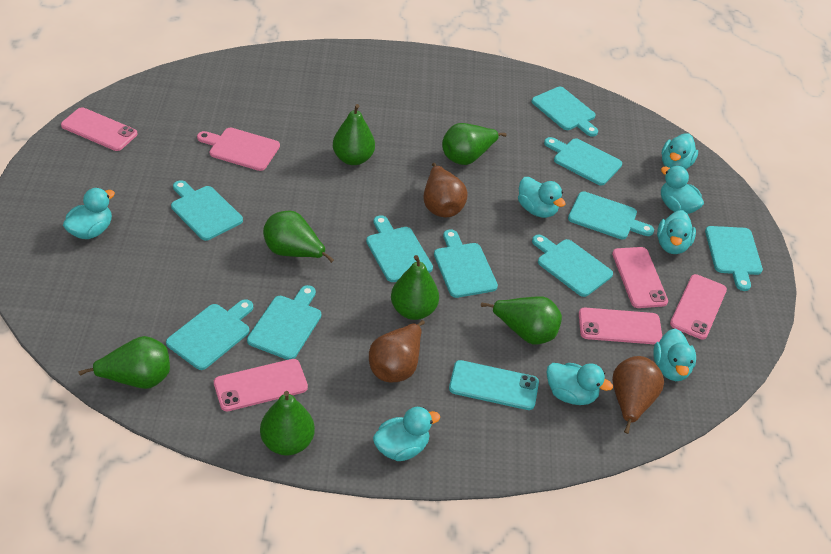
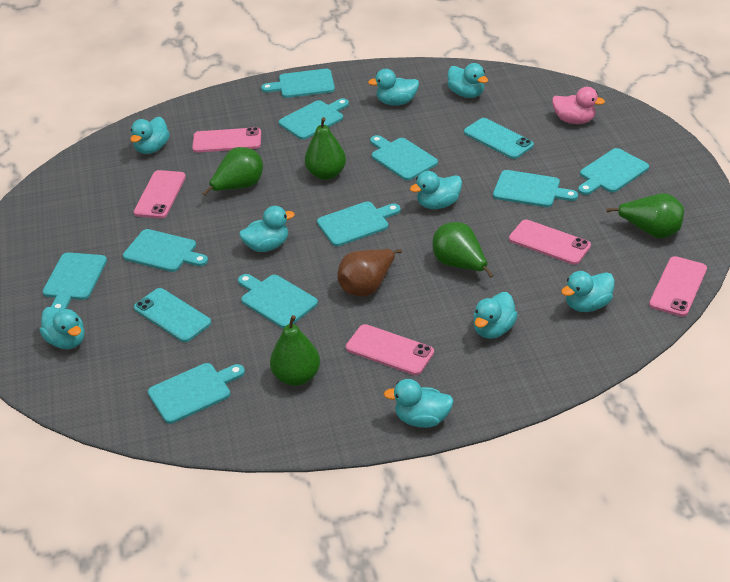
brown pear: 3 -> 1
green pear: 7 -> 5
pink cutting board: 1 -> 0
pink duck: 0 -> 1
turquoise duck: 8 -> 9
turquoise phone: 1 -> 2

